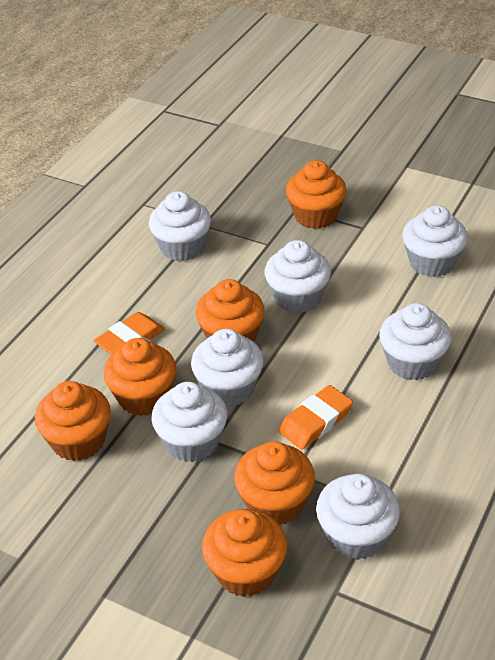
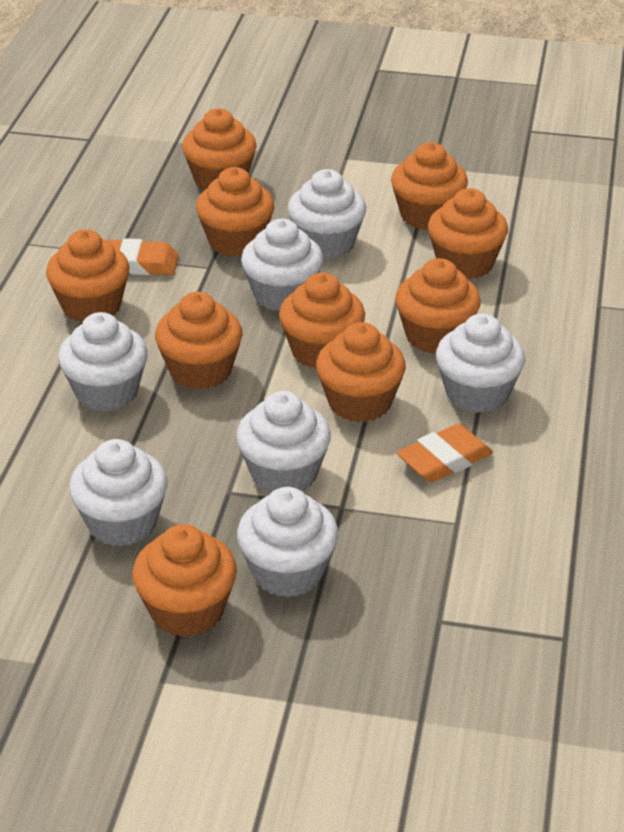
orange cupcake: 6 -> 10

